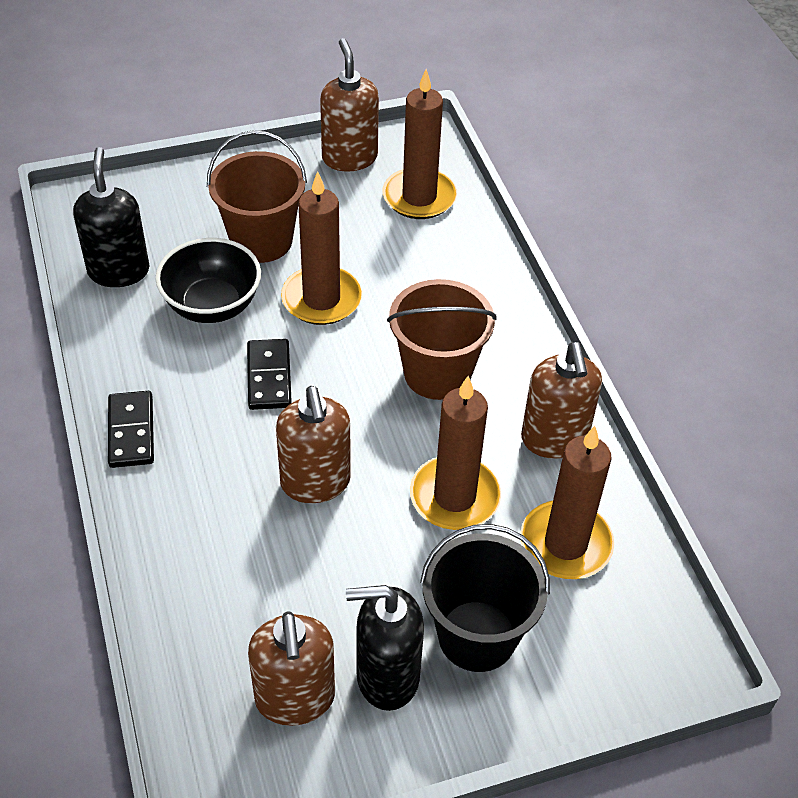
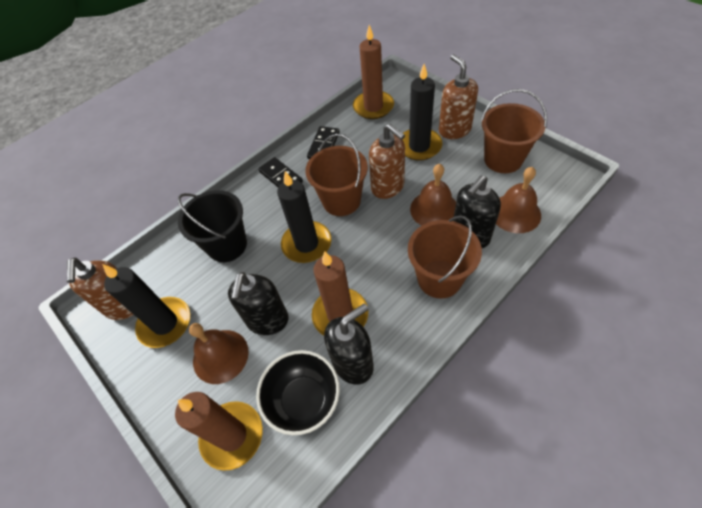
black candle: 0 -> 3
black soap dispenser: 2 -> 3
brown bell: 0 -> 3
brown bucket: 2 -> 3
brown candle: 4 -> 3
brown soap dispenser: 4 -> 3

